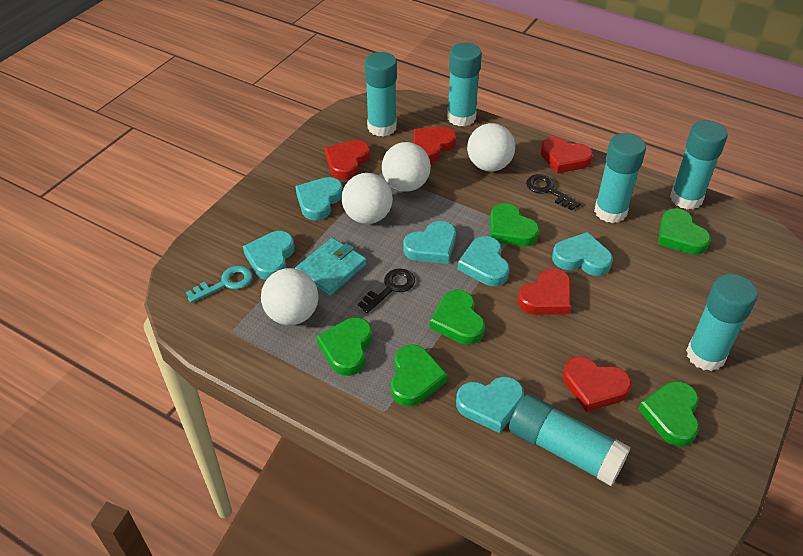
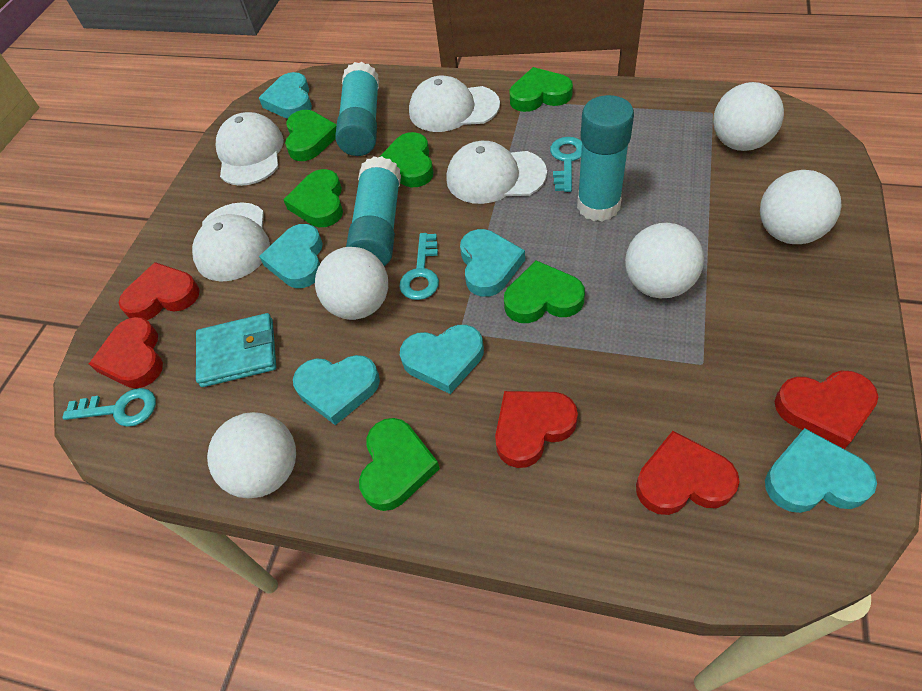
black key: 2 -> 0
turquoise glue stick: 6 -> 3
turquoise key: 1 -> 3
white ball: 4 -> 5
white cap: 0 -> 4

